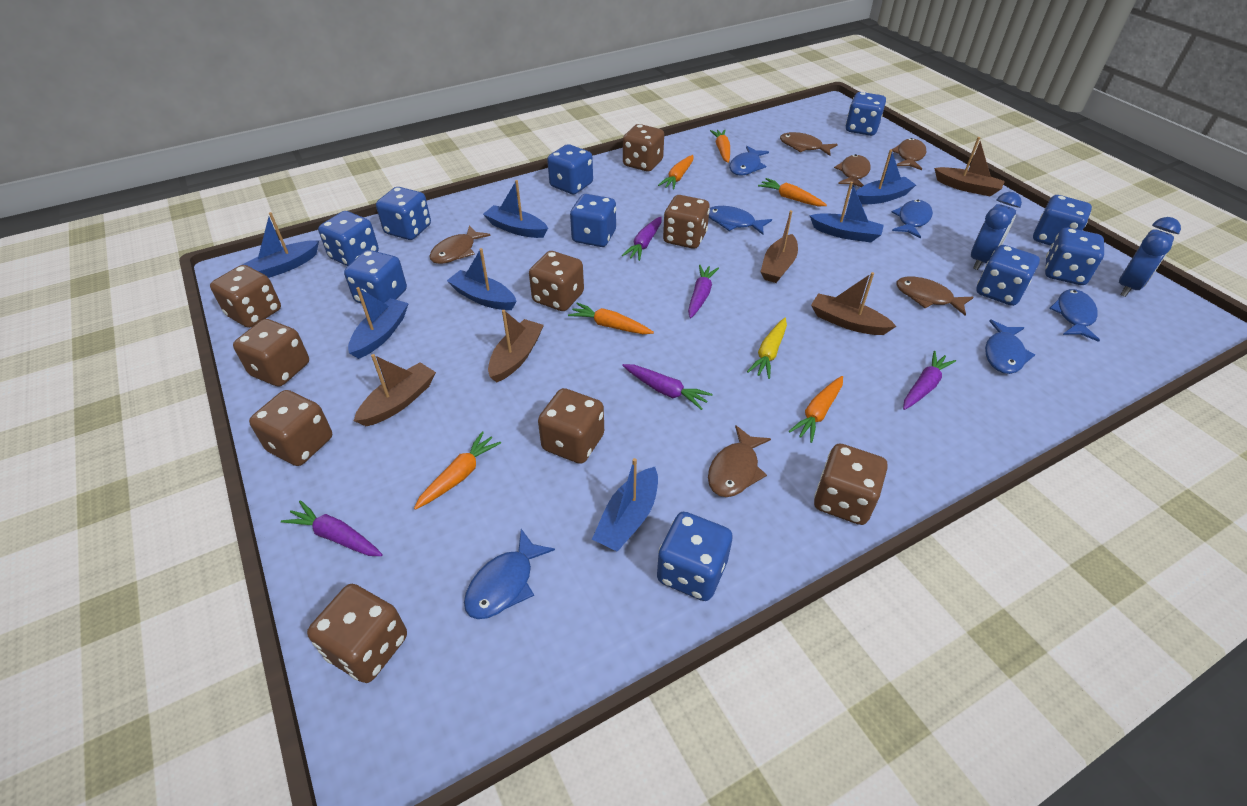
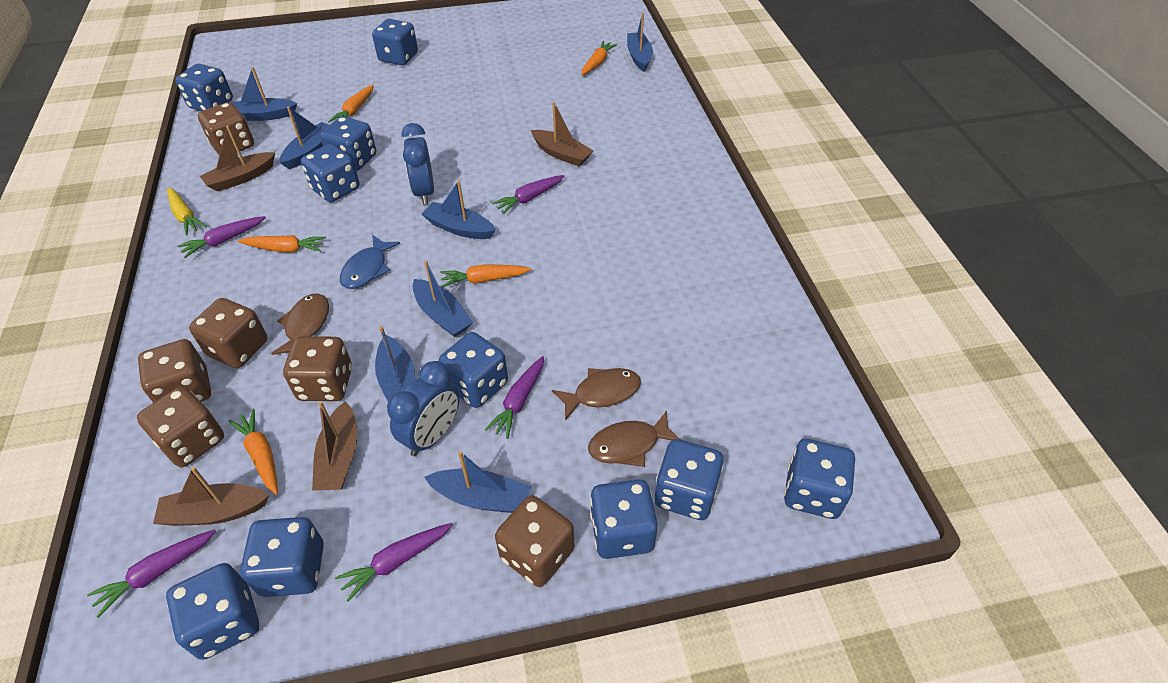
blue fish: 6 -> 1
brown boat: 5 -> 4
brown dice: 9 -> 6
brown fish: 6 -> 3
orange carrot: 6 -> 5

